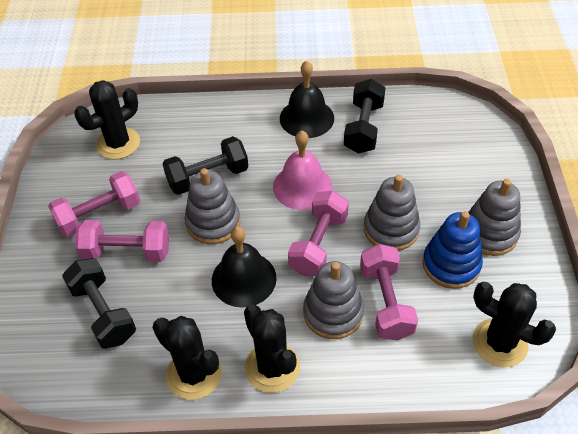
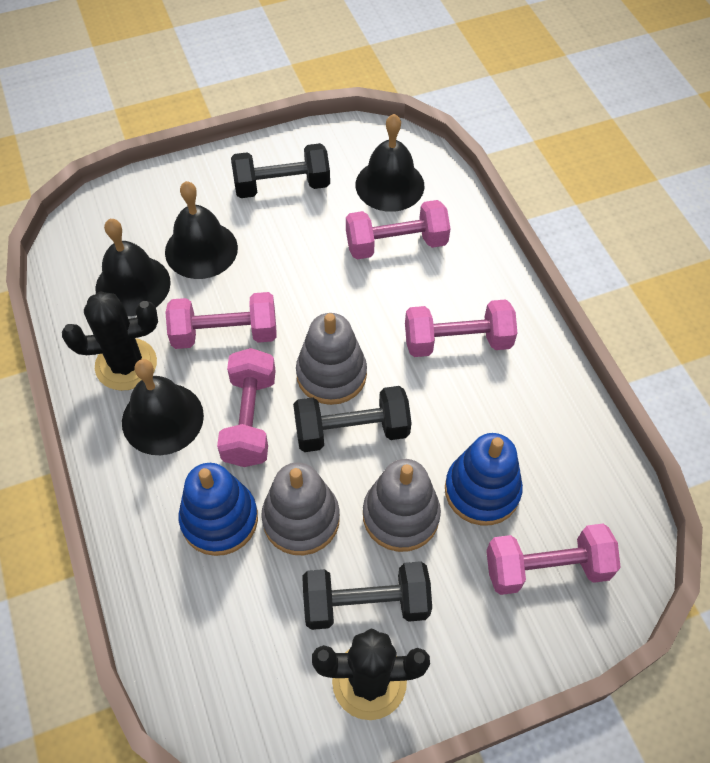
black bell: 2 -> 4
black cactus: 4 -> 2
blue stacking toy: 1 -> 2
grey stacking toy: 4 -> 3
pink bell: 1 -> 0
pink dumbbell: 4 -> 5

